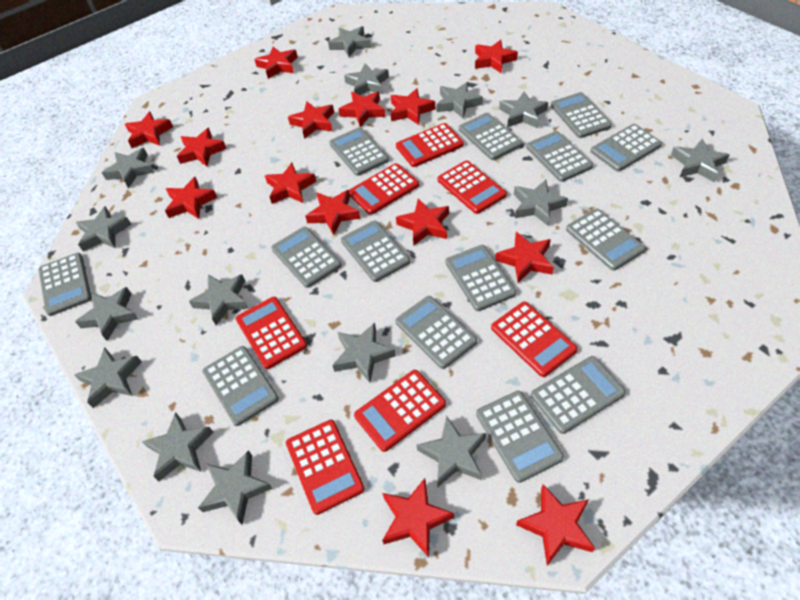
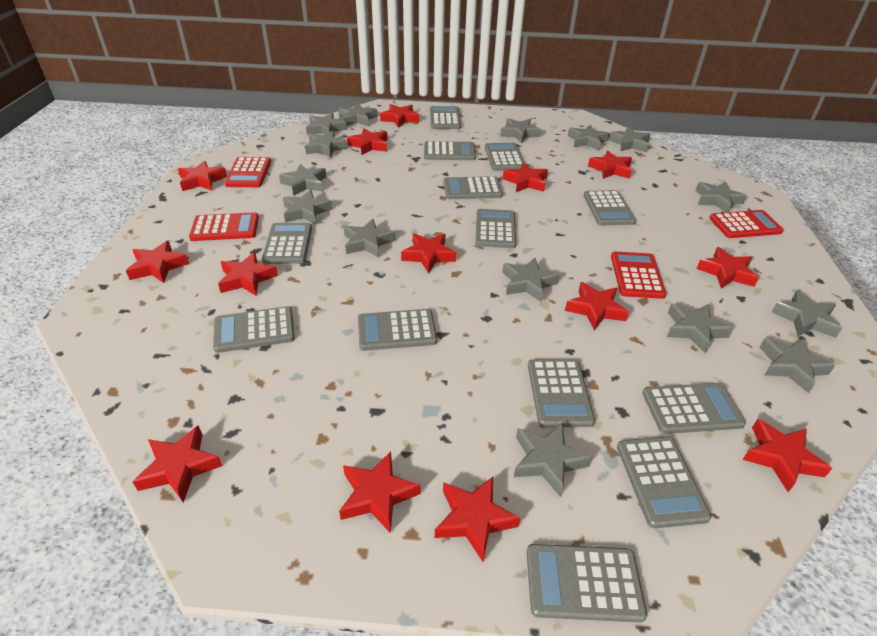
grey calculator: 14 -> 13
red calculator: 7 -> 4

